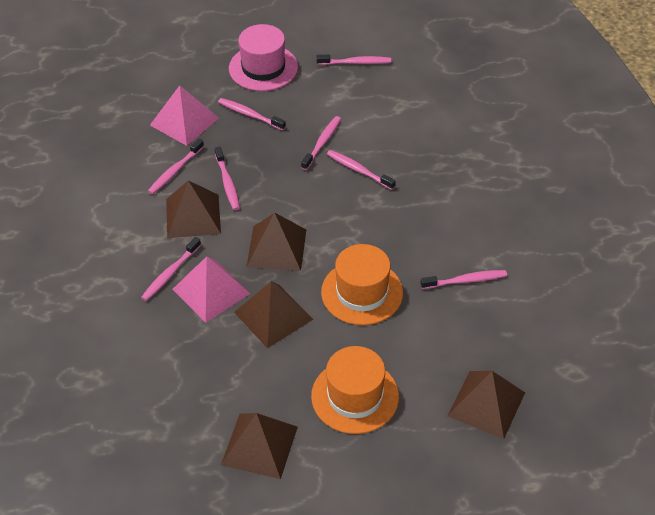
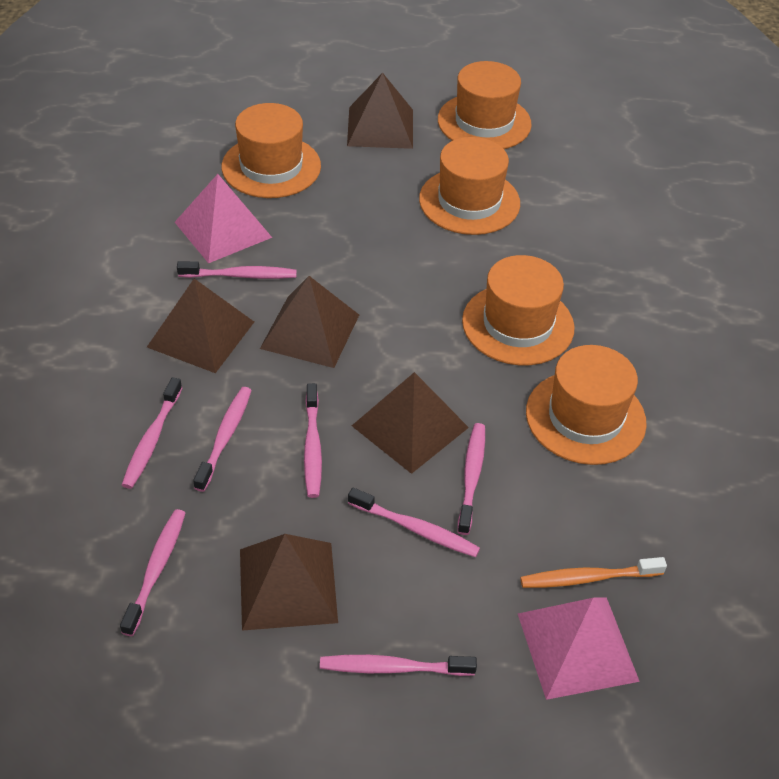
orange hat: 2 -> 5
orange toothbrush: 0 -> 1
pink hat: 1 -> 0

